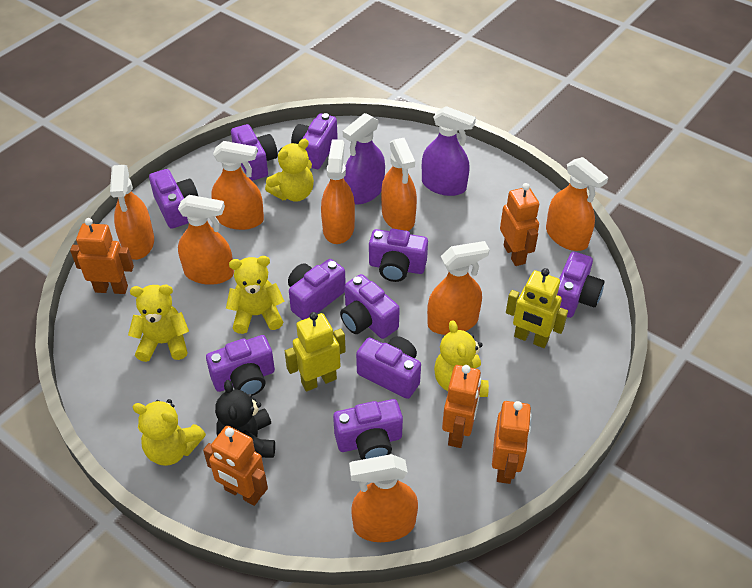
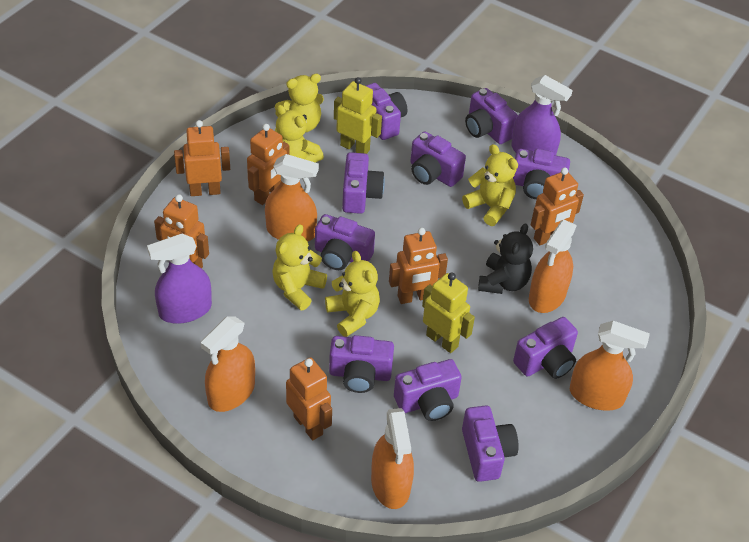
orange robot: 5 -> 6
orange spray bottle: 8 -> 5

